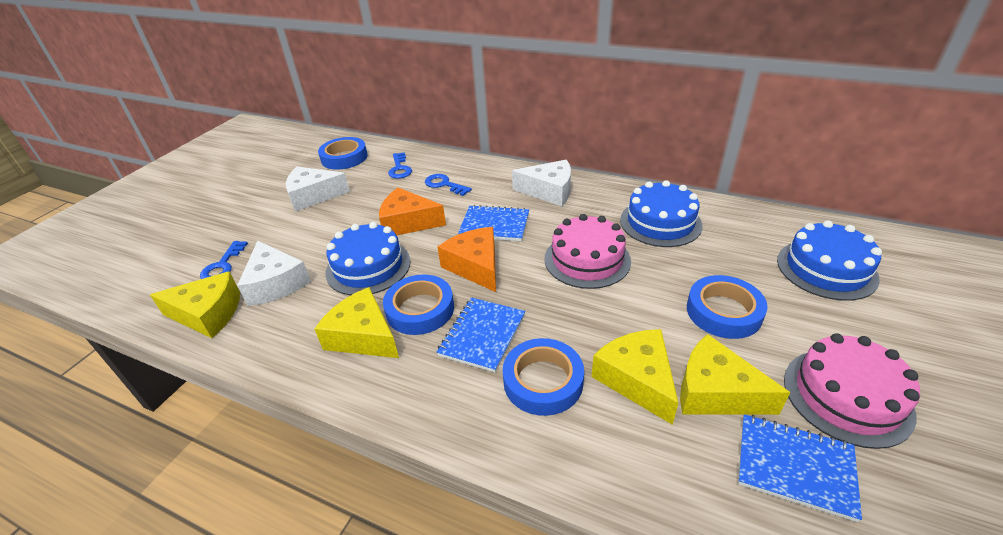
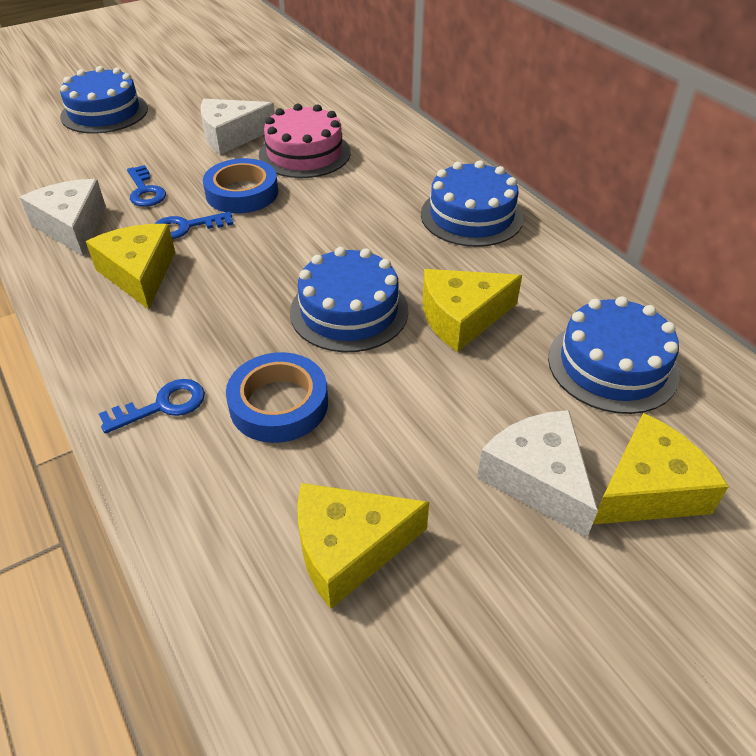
blue cake: 3 -> 4
blue notebook: 3 -> 0
blue tape: 4 -> 2
orange cheese: 2 -> 0
pink cake: 2 -> 1

